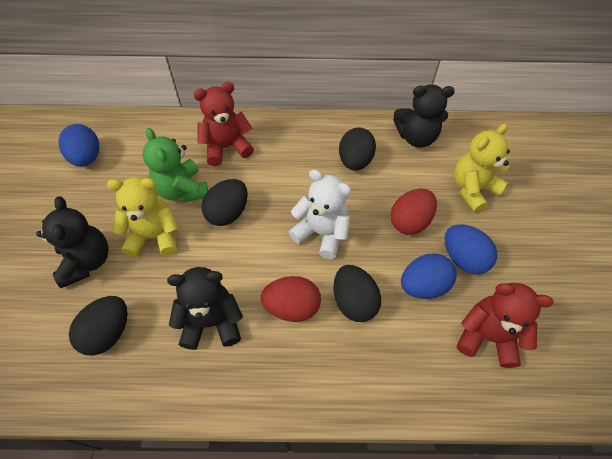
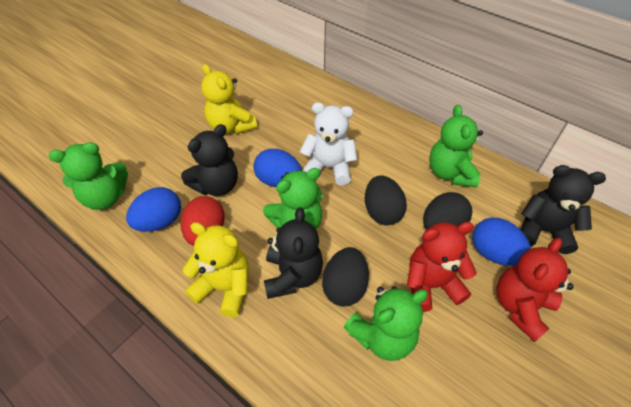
black egg: 4 -> 3
green teddy bear: 1 -> 4
red egg: 2 -> 1

